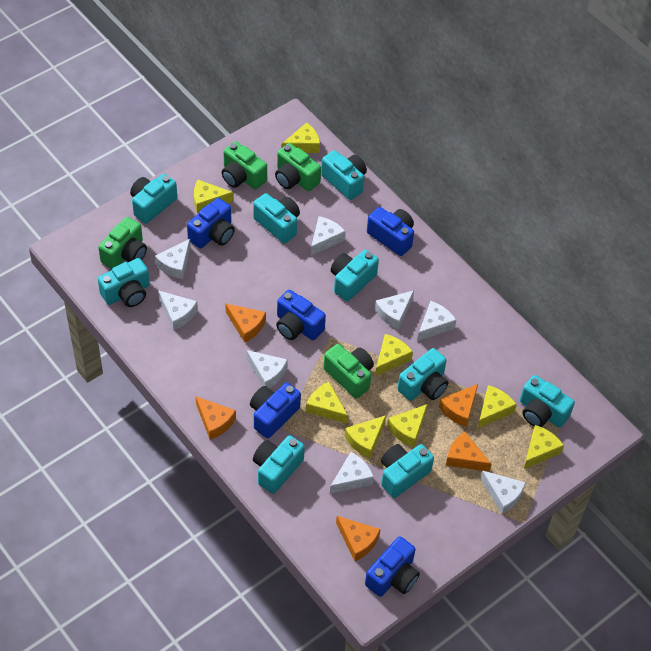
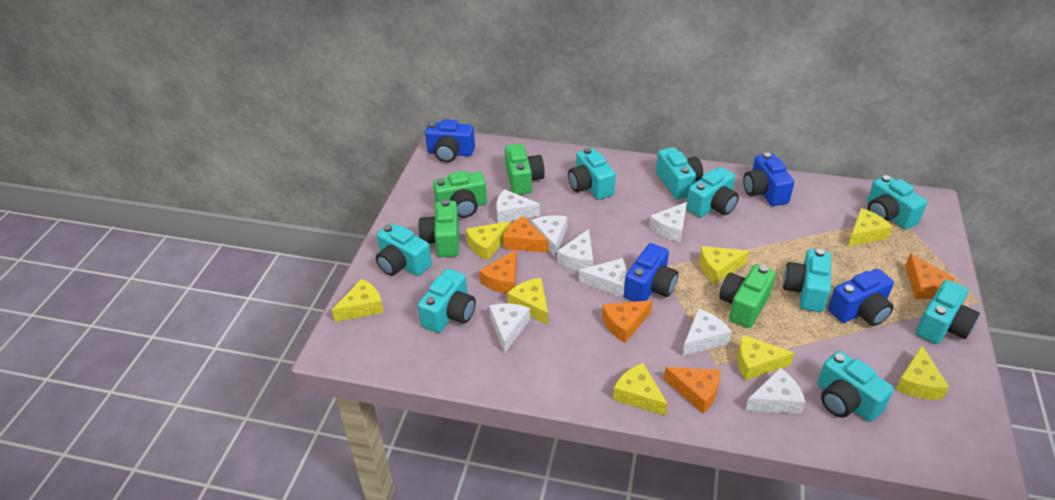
blue camera: 5 -> 4

